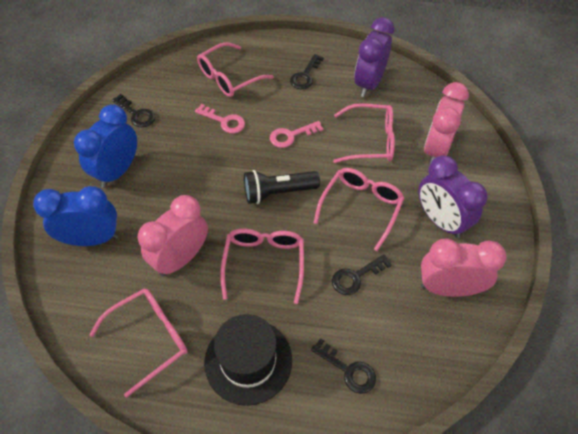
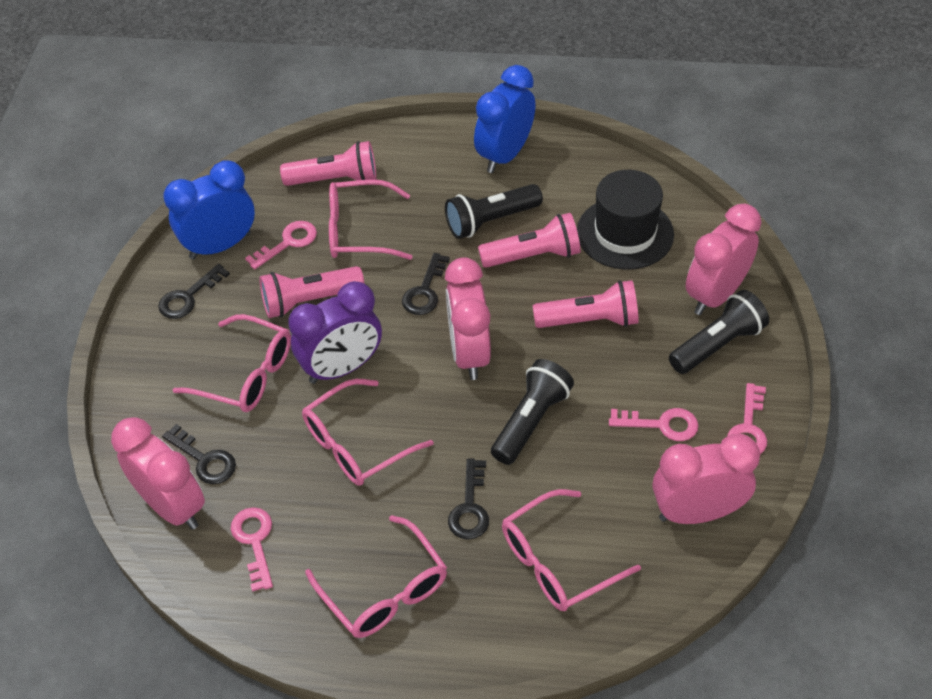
black flashlight: 1 -> 3
pink clock: 3 -> 4
pink flashlight: 0 -> 4
pink key: 2 -> 4
purple clock: 2 -> 1

